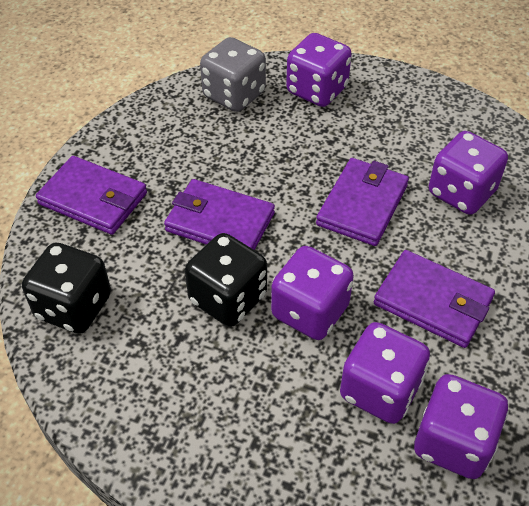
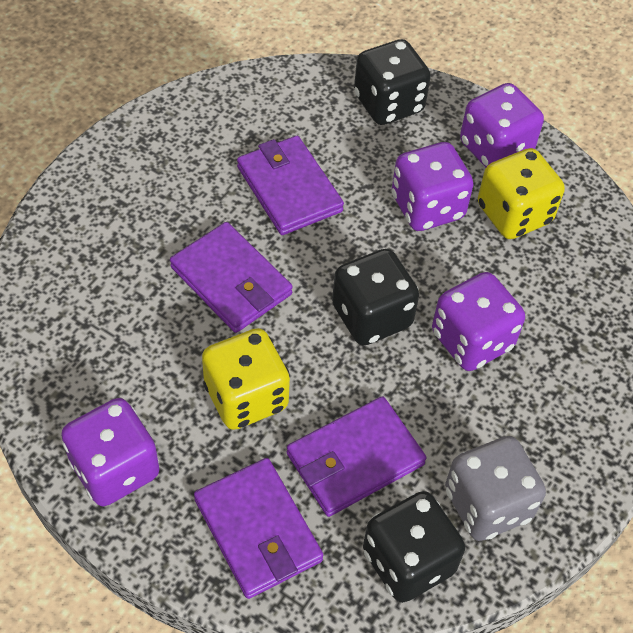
black dice: 2 -> 3
purple dice: 5 -> 4
yellow dice: 0 -> 2

